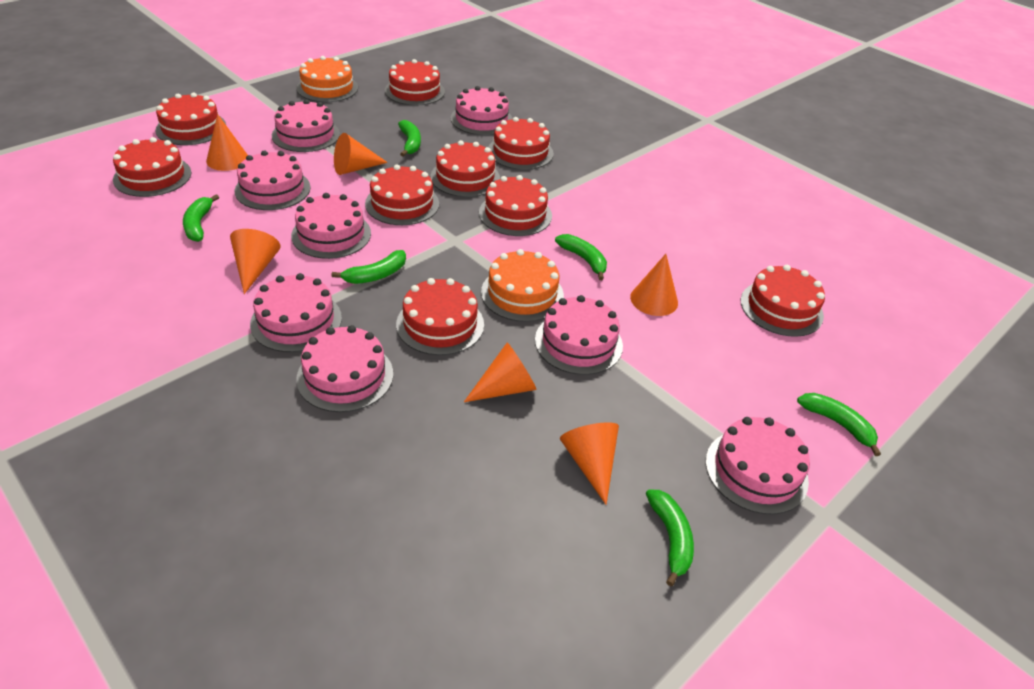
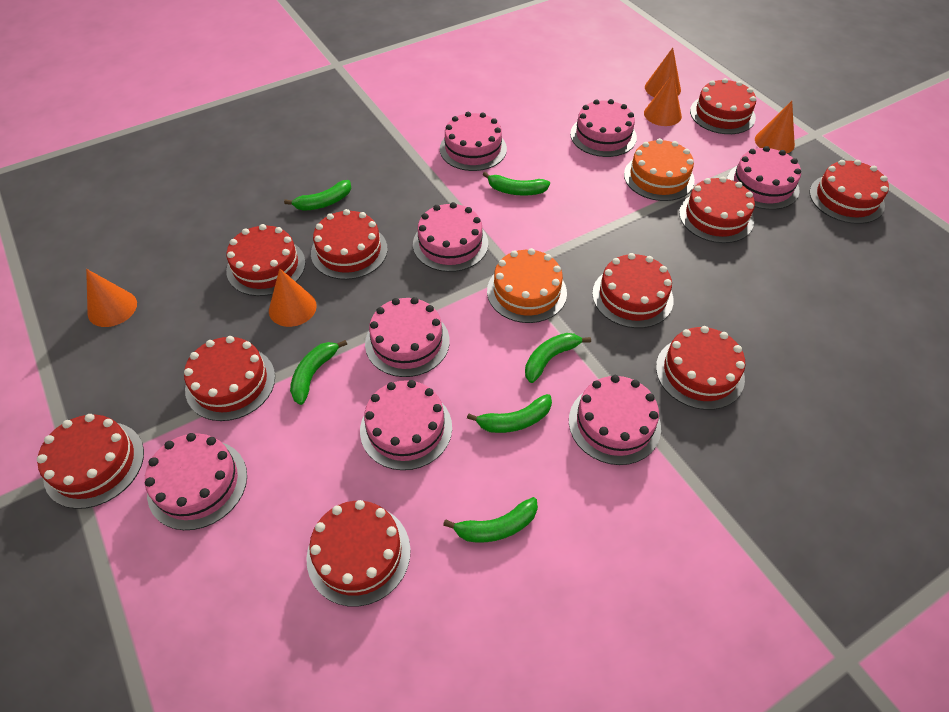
orange cone: 6 -> 5
red cake: 9 -> 10

